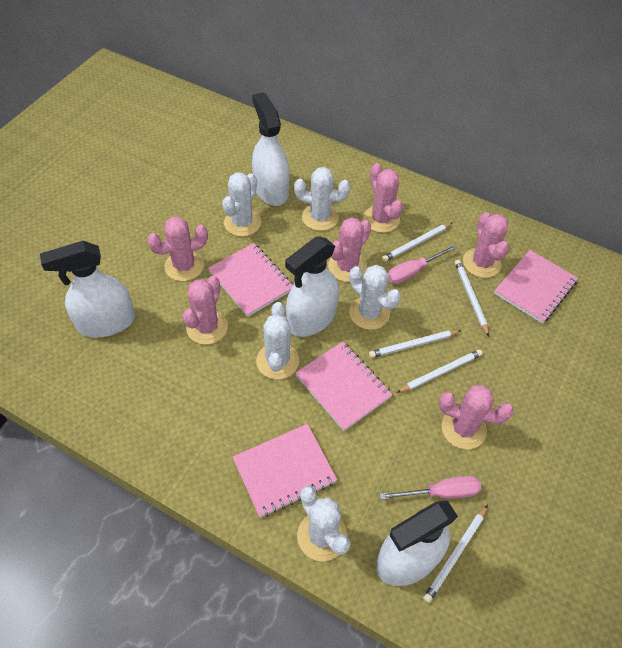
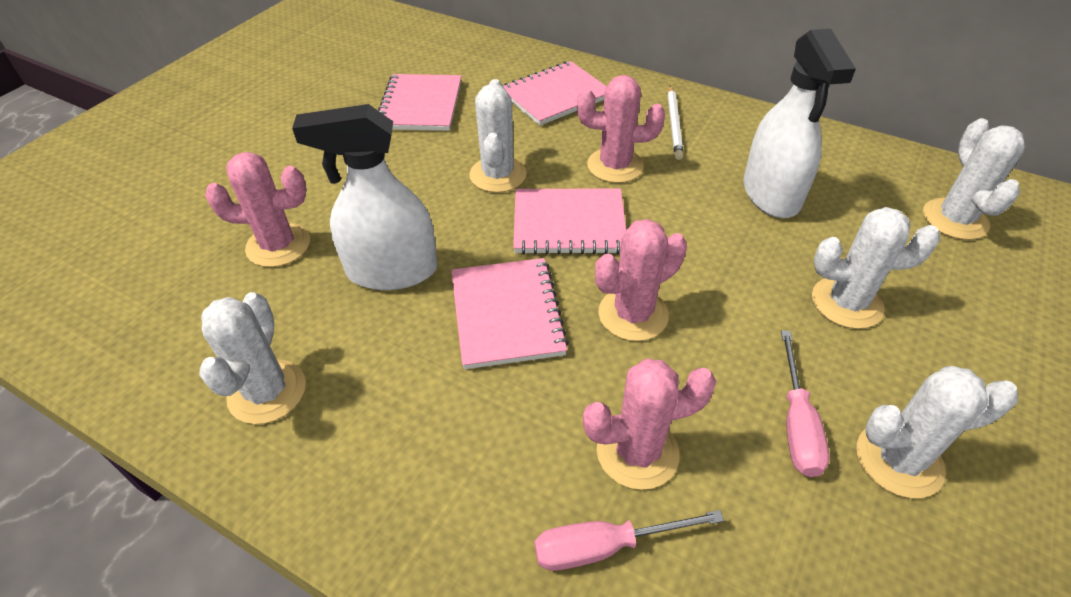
pink cactus: 6 -> 4
white pencil: 5 -> 1
white spray bottle: 4 -> 2

